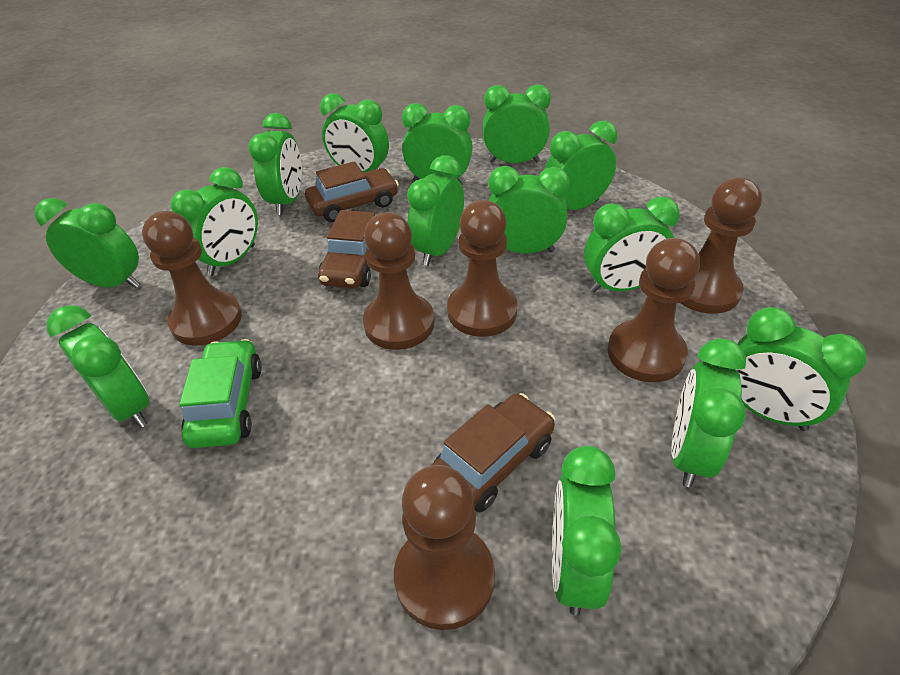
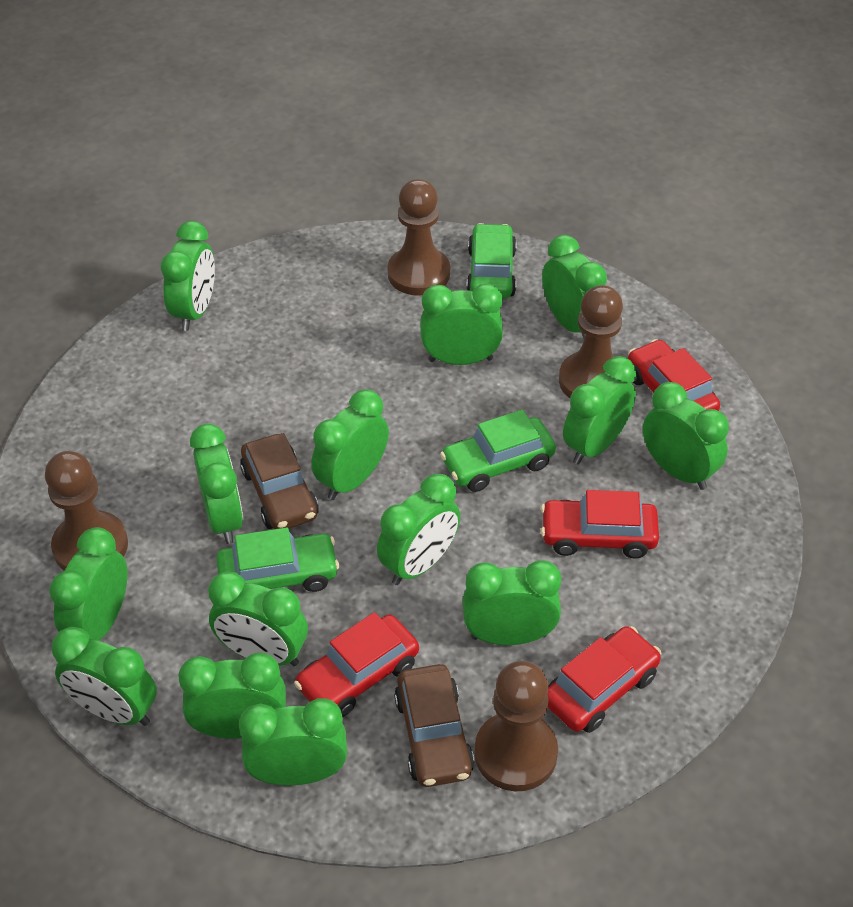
brown car: 3 -> 2
brown pawn: 6 -> 4
green car: 1 -> 3
red car: 0 -> 4

